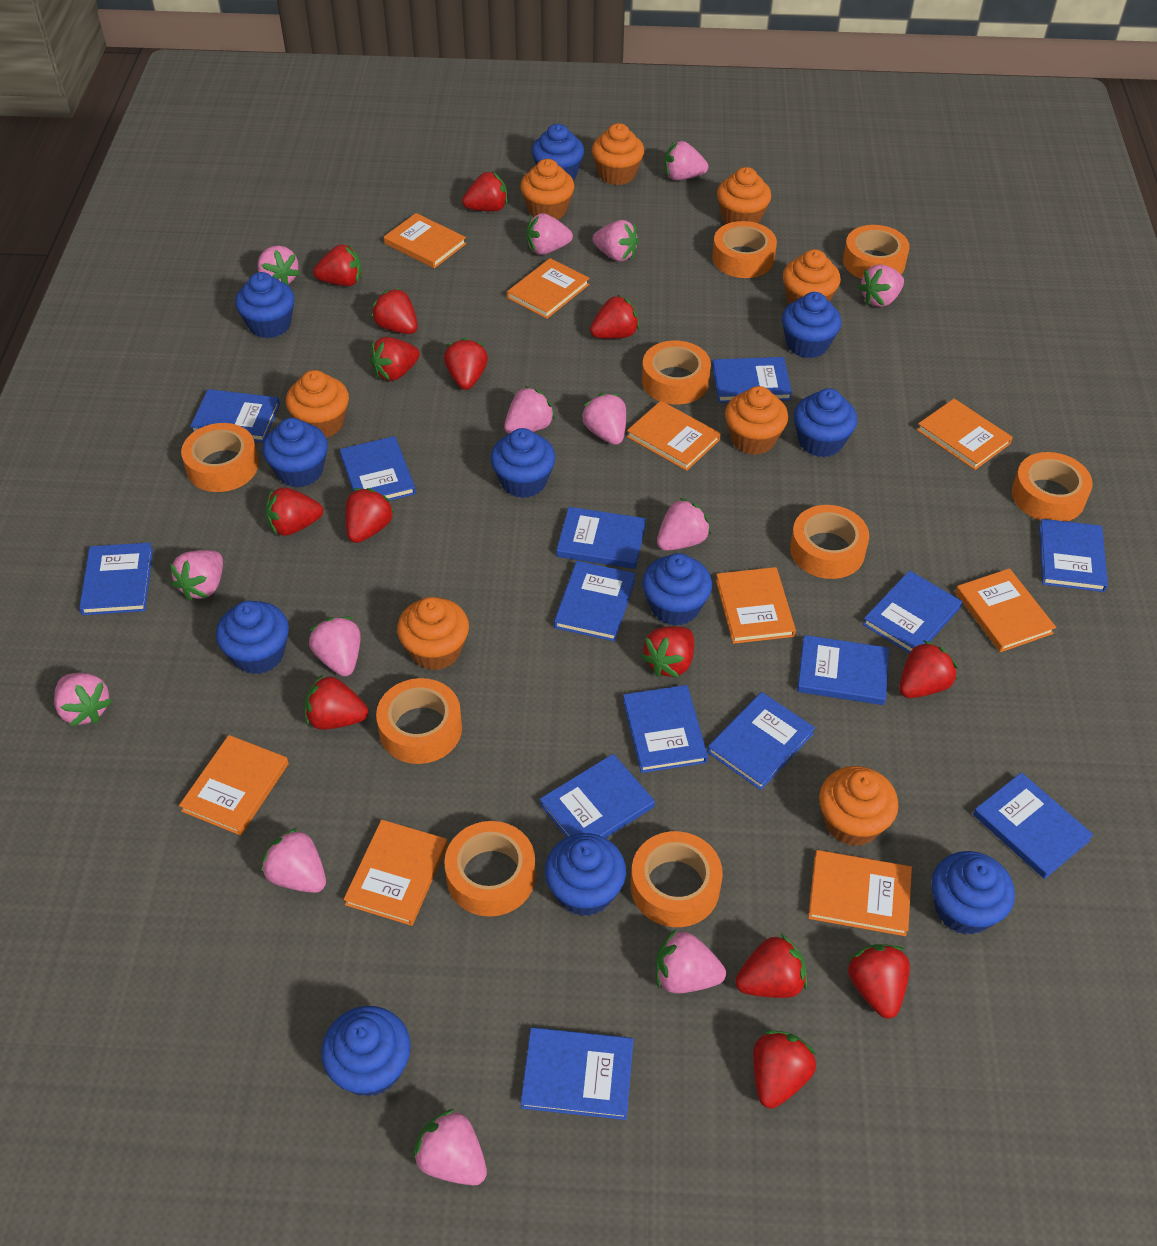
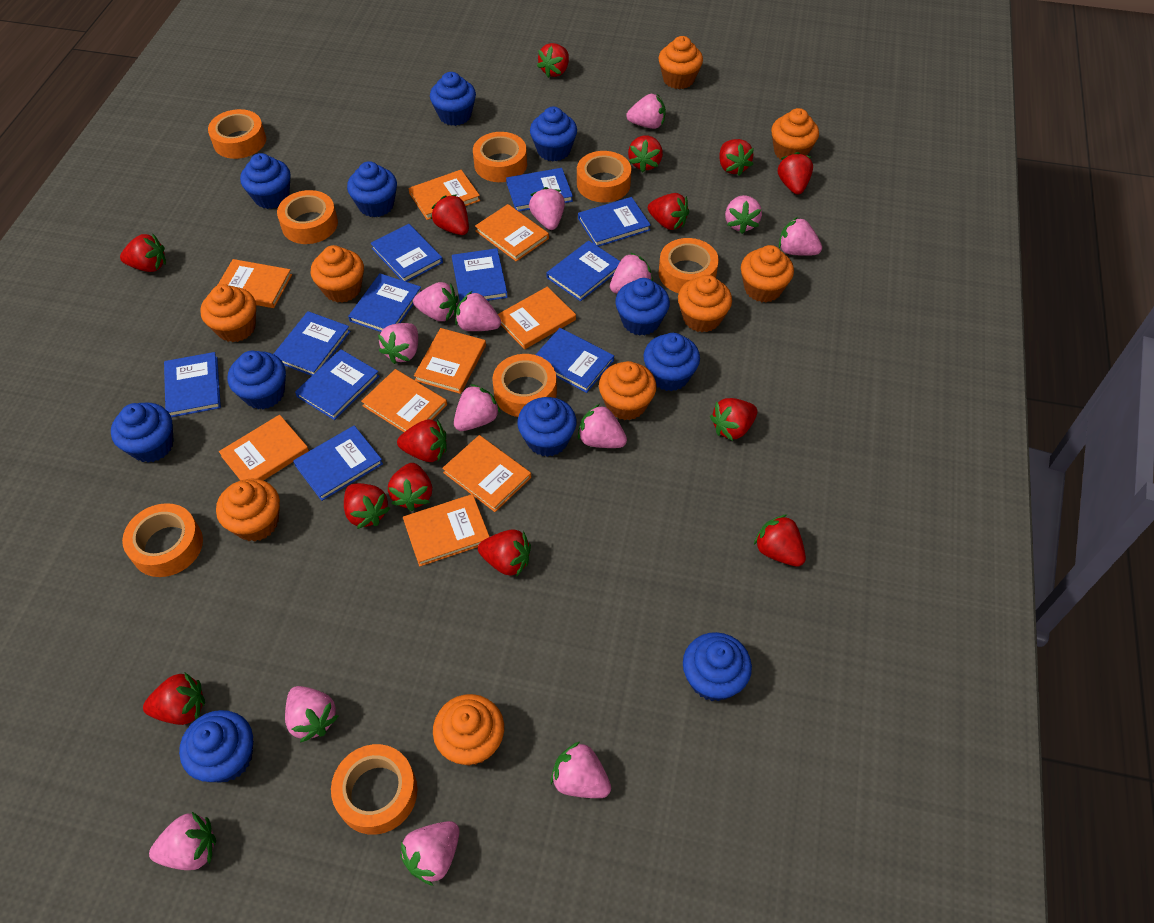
blue book: 14 -> 11
orange cupcake: 8 -> 9
orange tape: 9 -> 8

